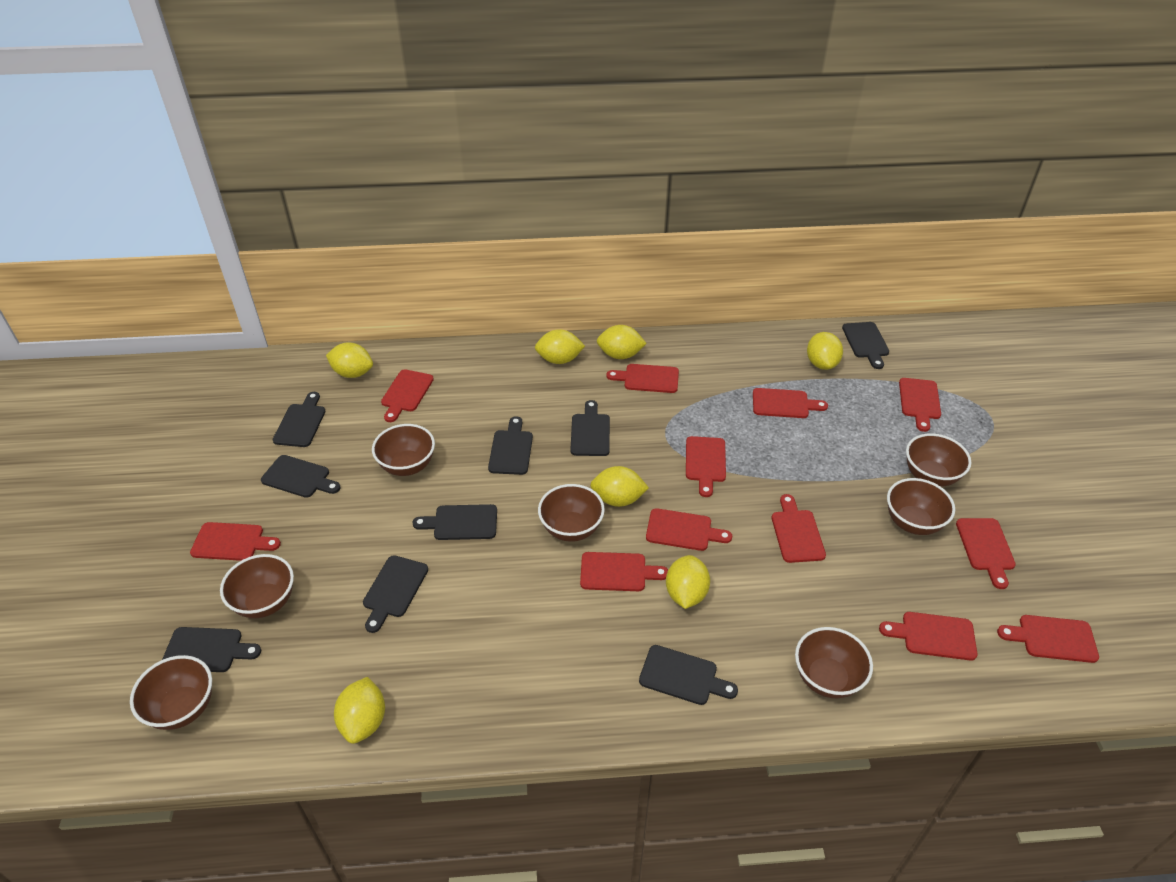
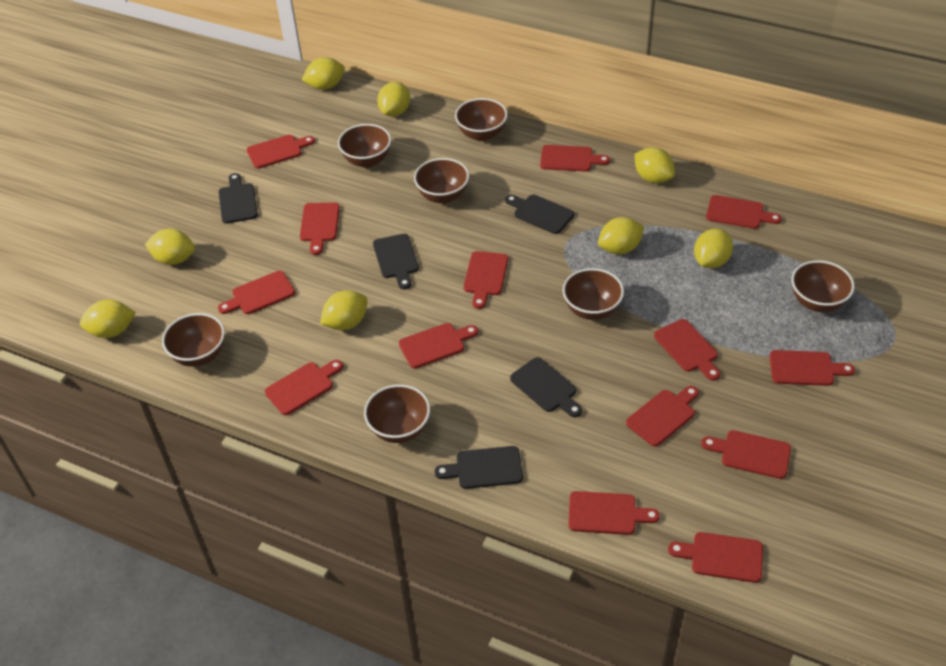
black cutting board: 9 -> 5
red cutting board: 12 -> 14
yellow lemon: 7 -> 8

